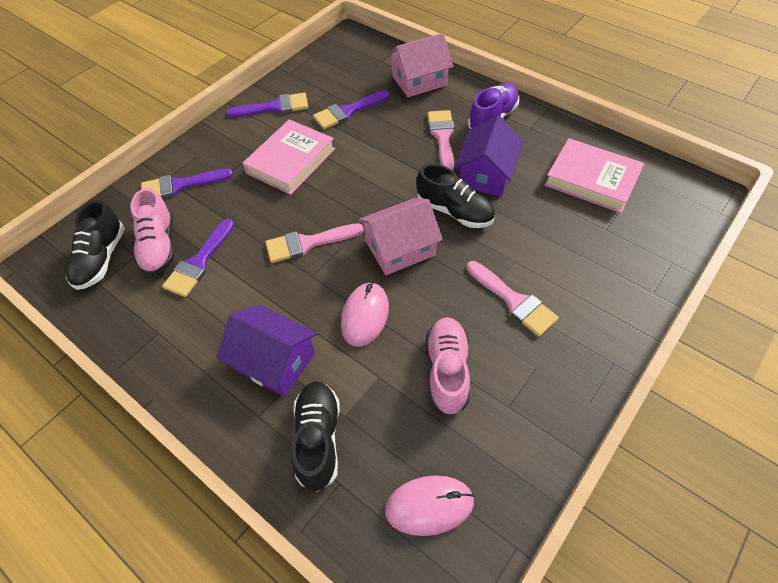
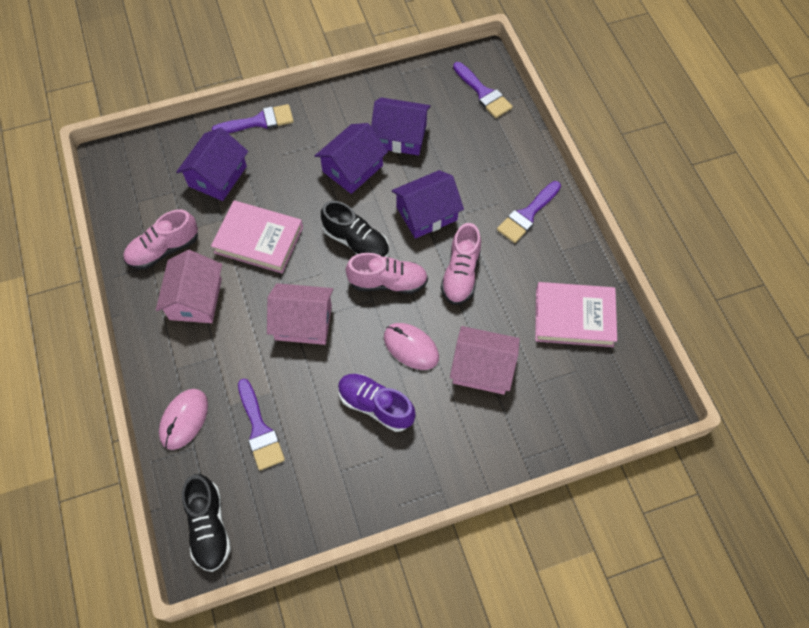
black shoe: 3 -> 2
pink brush: 3 -> 0
pink house: 2 -> 3
pink shoe: 2 -> 3
purple house: 2 -> 4

